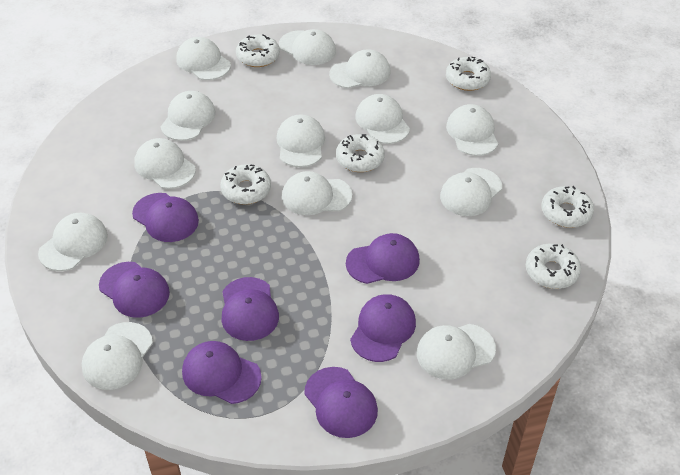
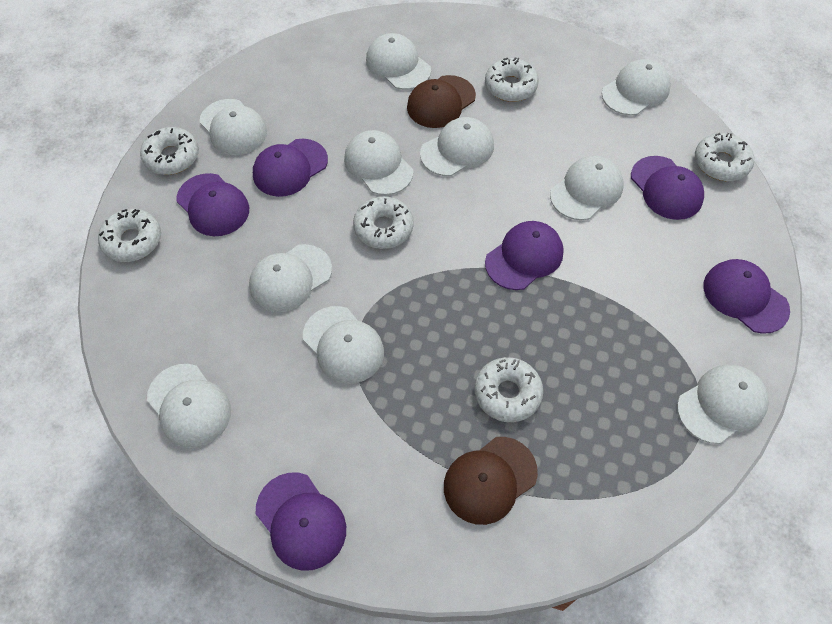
brown cap: 0 -> 2
purple cap: 7 -> 6
white cap: 13 -> 10

